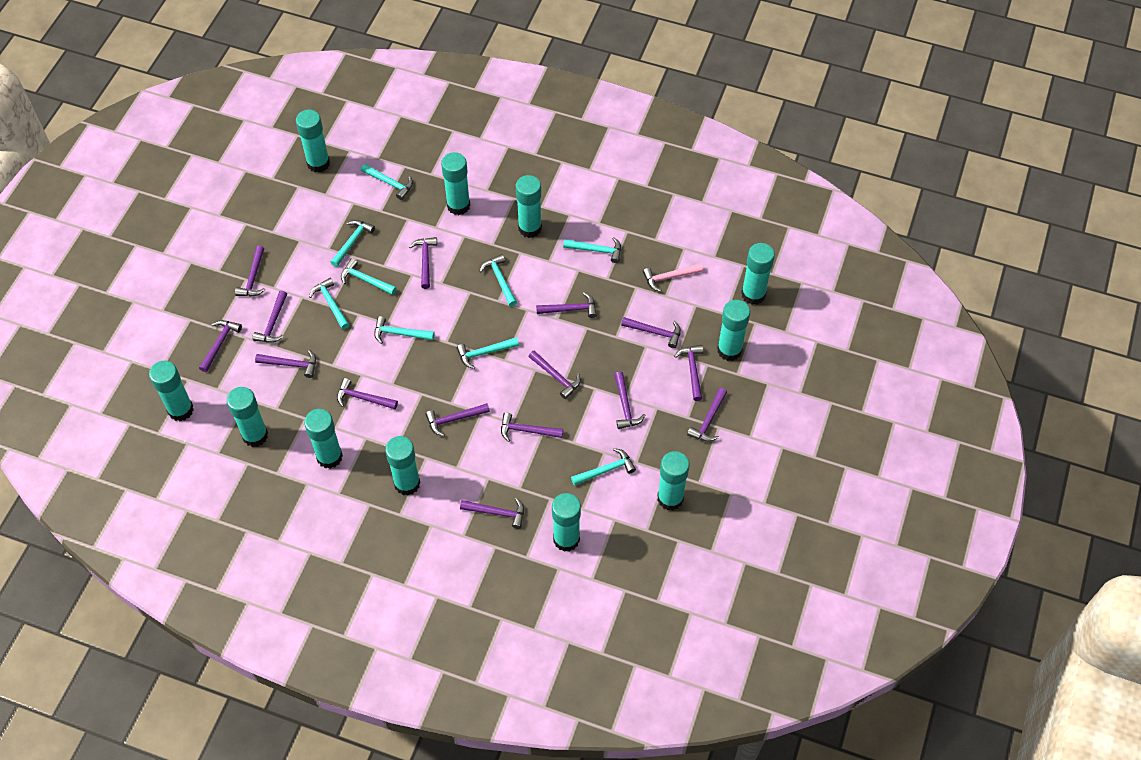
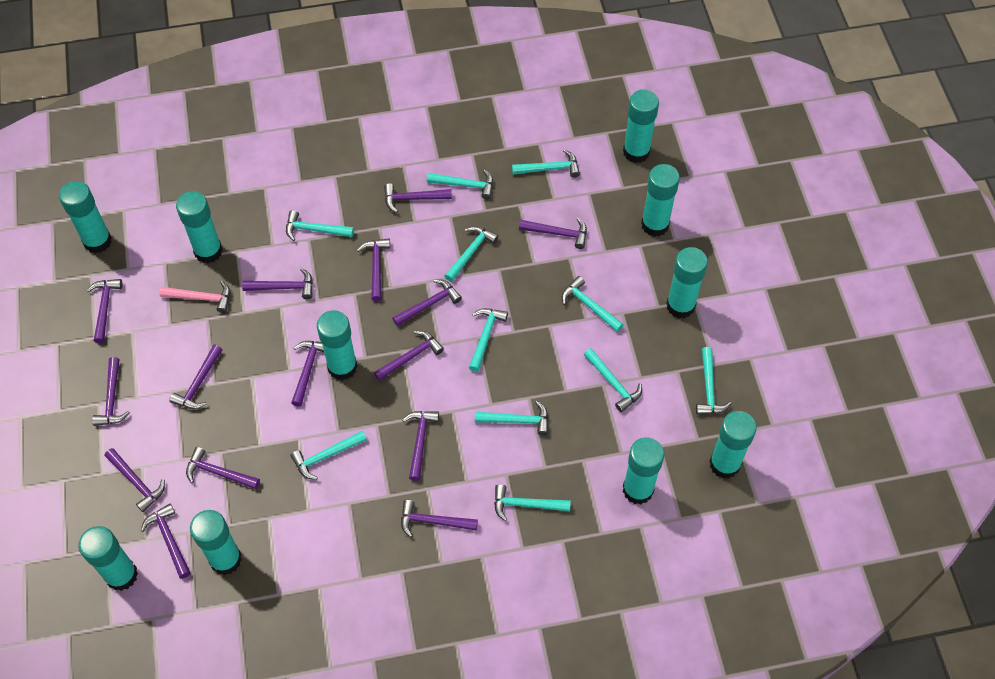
turquoise glue stick: 11 -> 10
turquoise hammer: 9 -> 11

